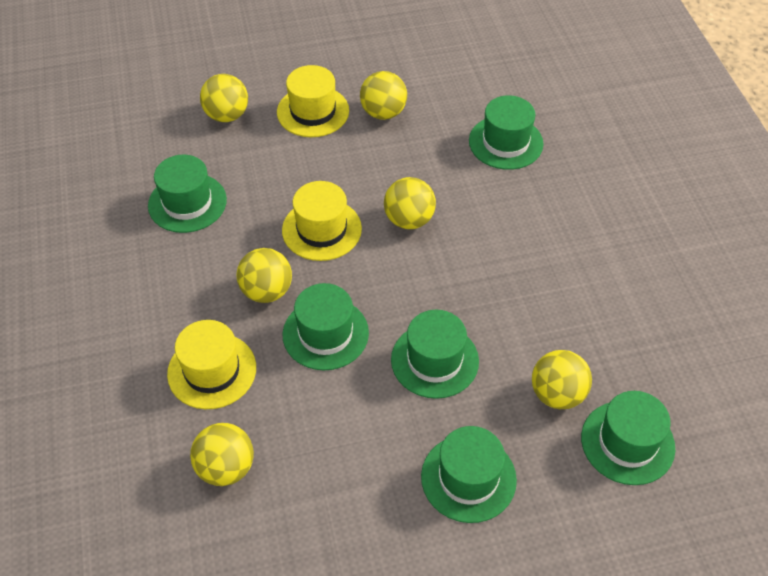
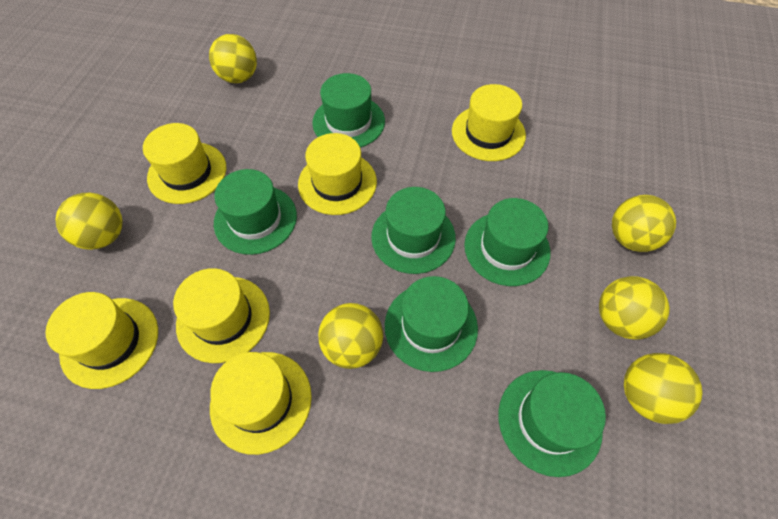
yellow hat: 3 -> 6

